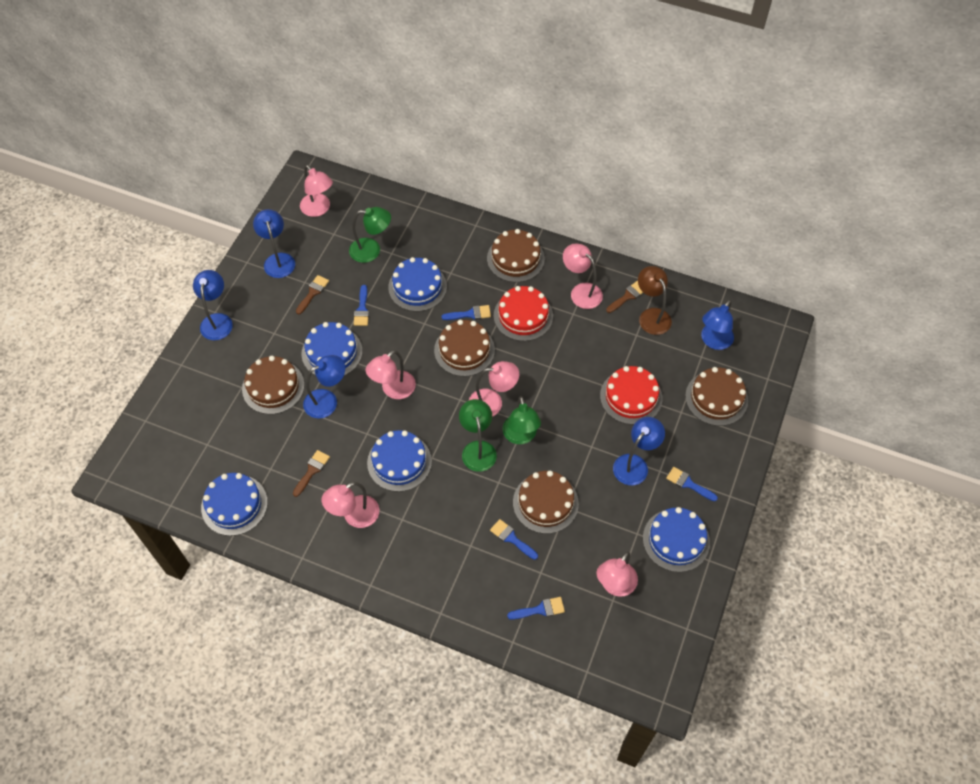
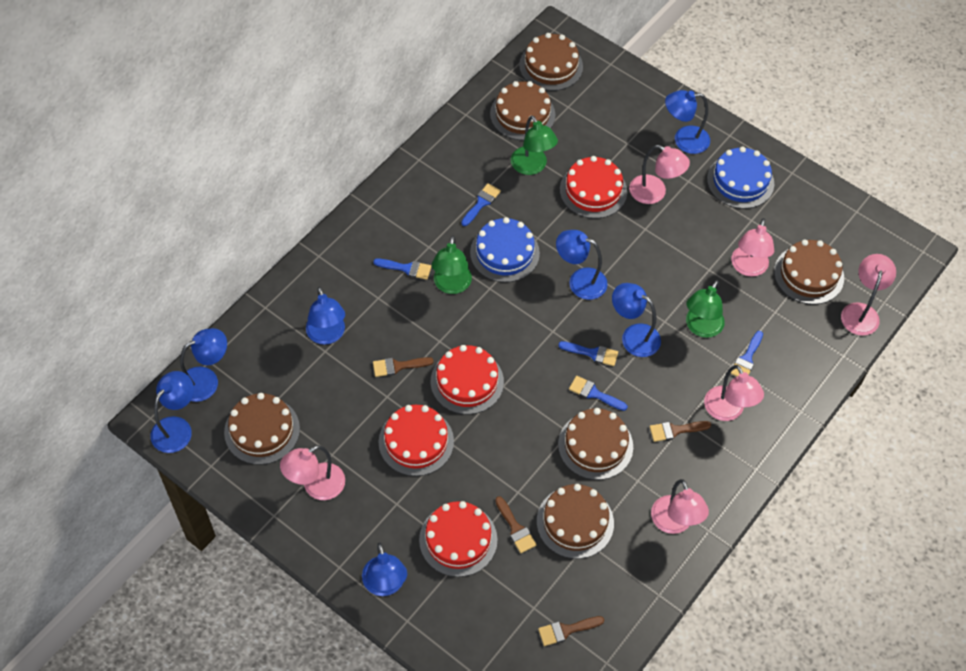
blue cake: 5 -> 2
blue lamp: 5 -> 7
brown brush: 3 -> 4
brown cake: 5 -> 6
brown lamp: 1 -> 0
red cake: 2 -> 4

